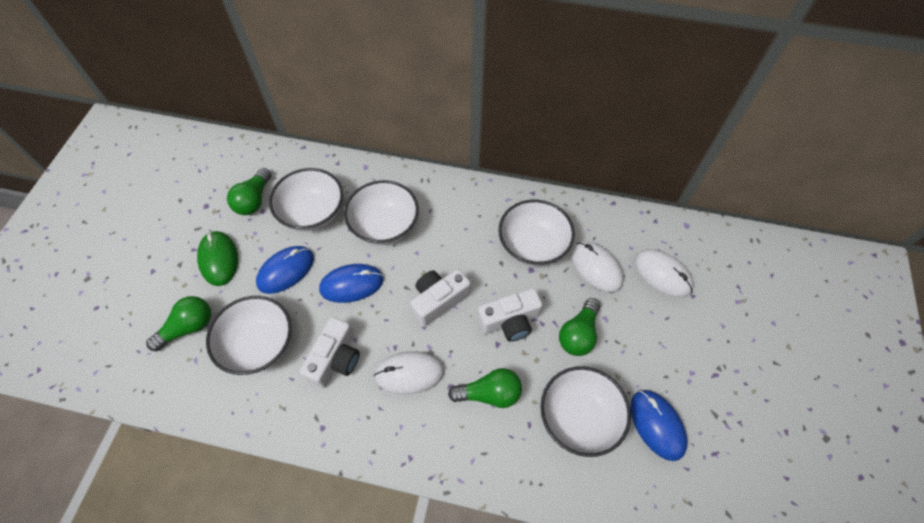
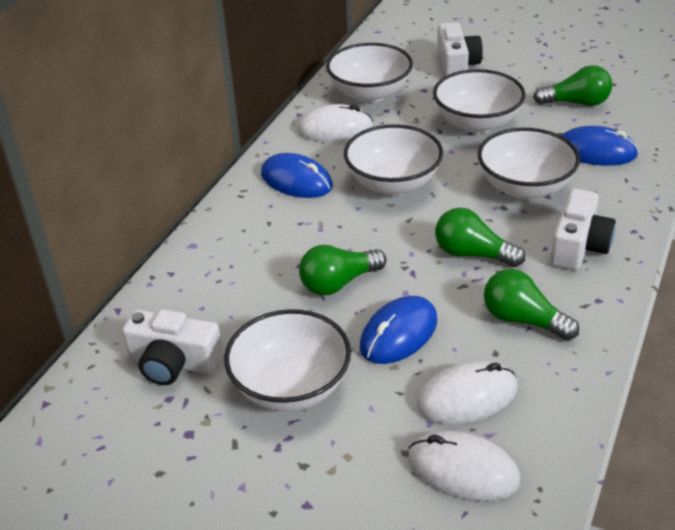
green mouse: 1 -> 0

